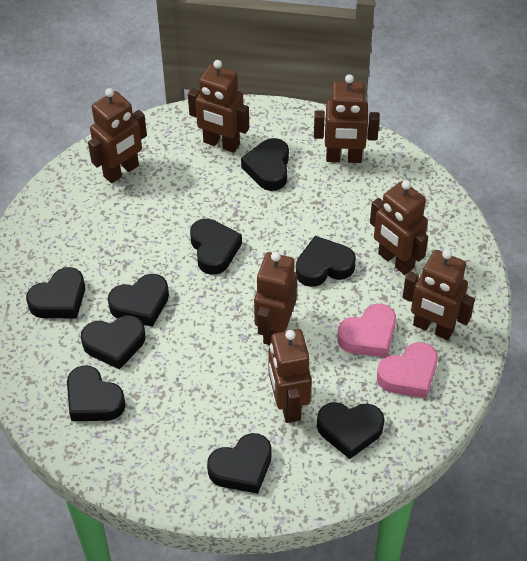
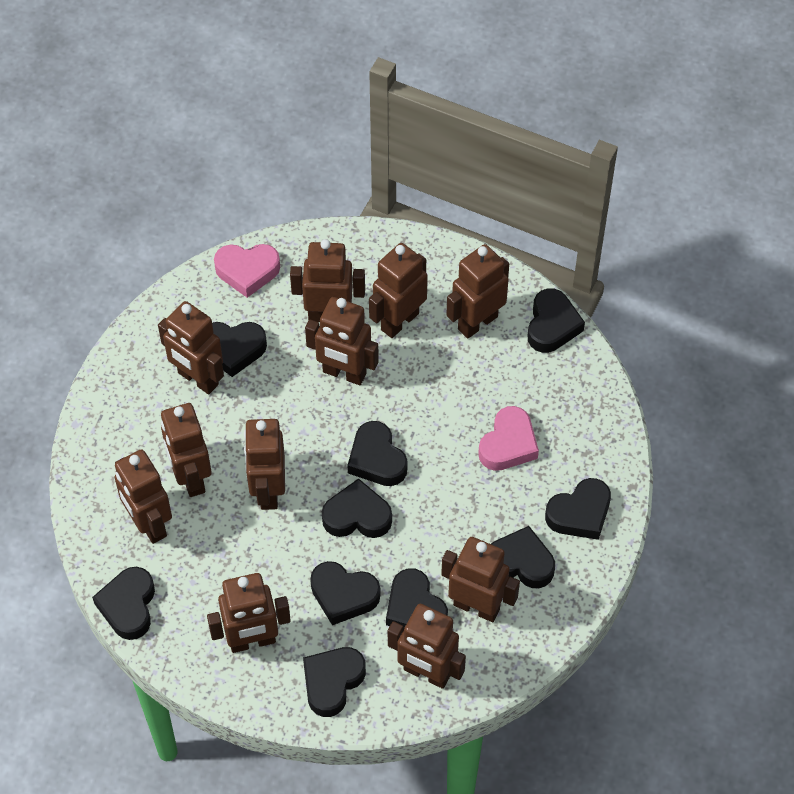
black heart: 9 -> 10
brown robot: 7 -> 11

